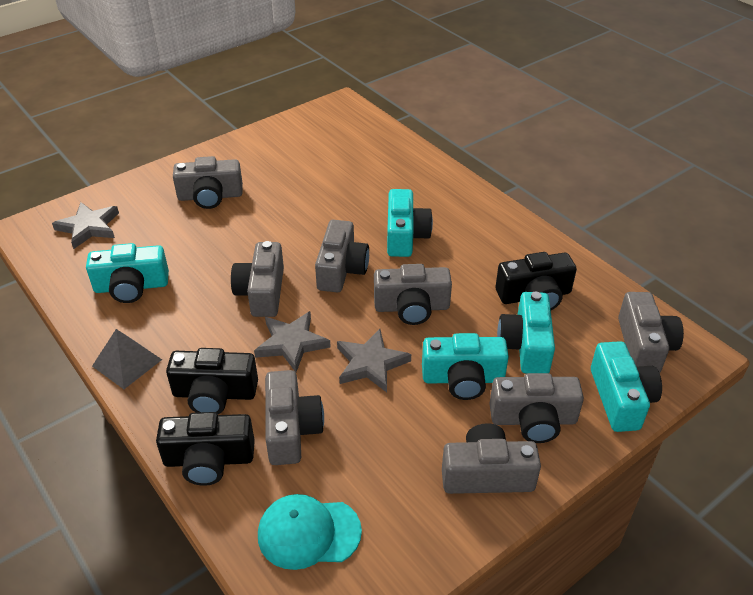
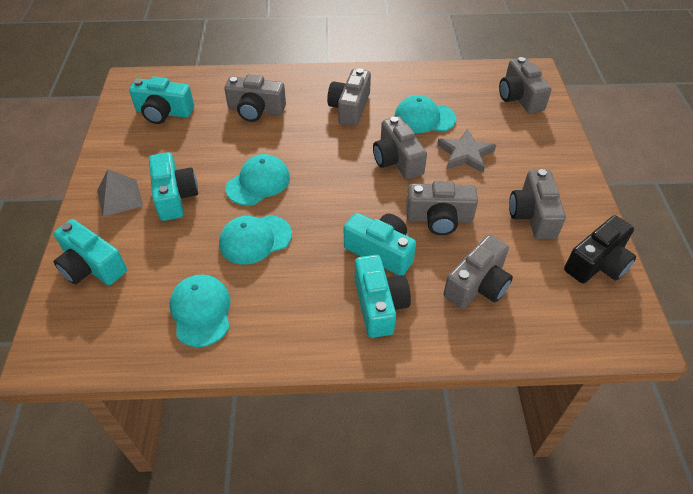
black camera: 3 -> 1
grey camera: 8 -> 7
grey star: 3 -> 1
turquoise cap: 1 -> 4

